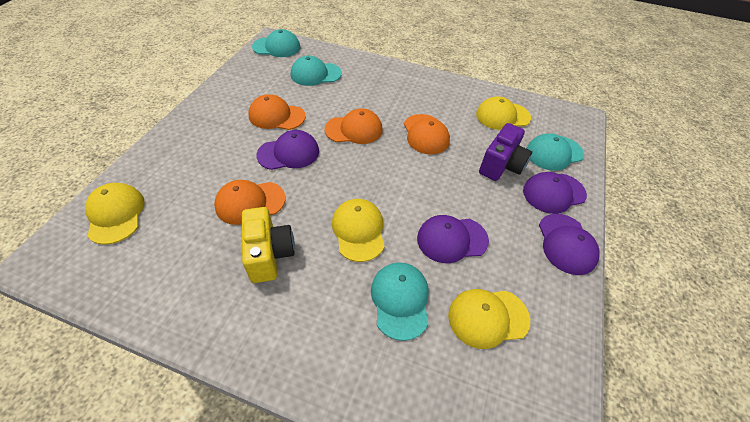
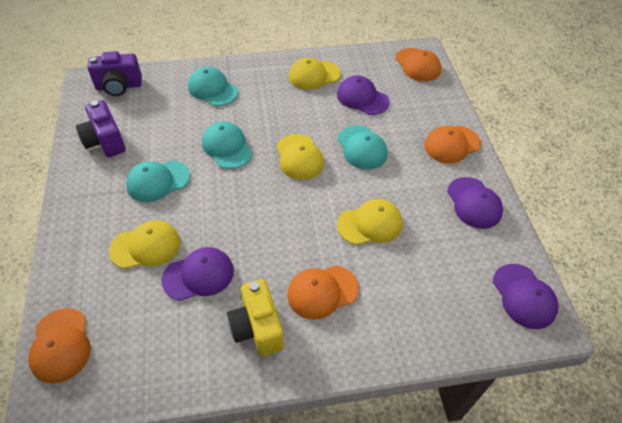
purple camera: 1 -> 2

